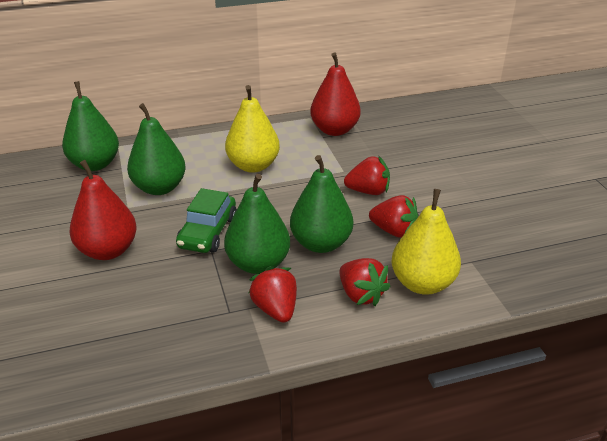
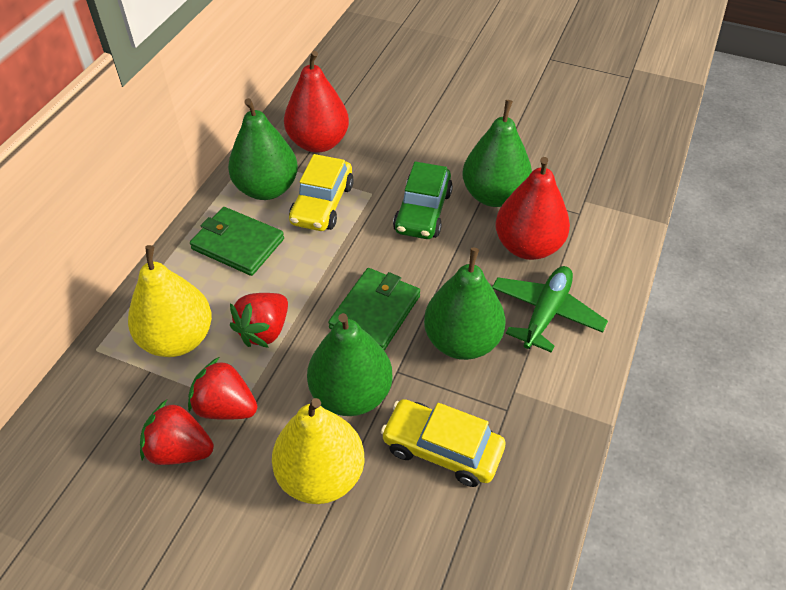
green plane: 0 -> 1
green wallet: 0 -> 2
red strawberry: 4 -> 3
yellow car: 0 -> 2

